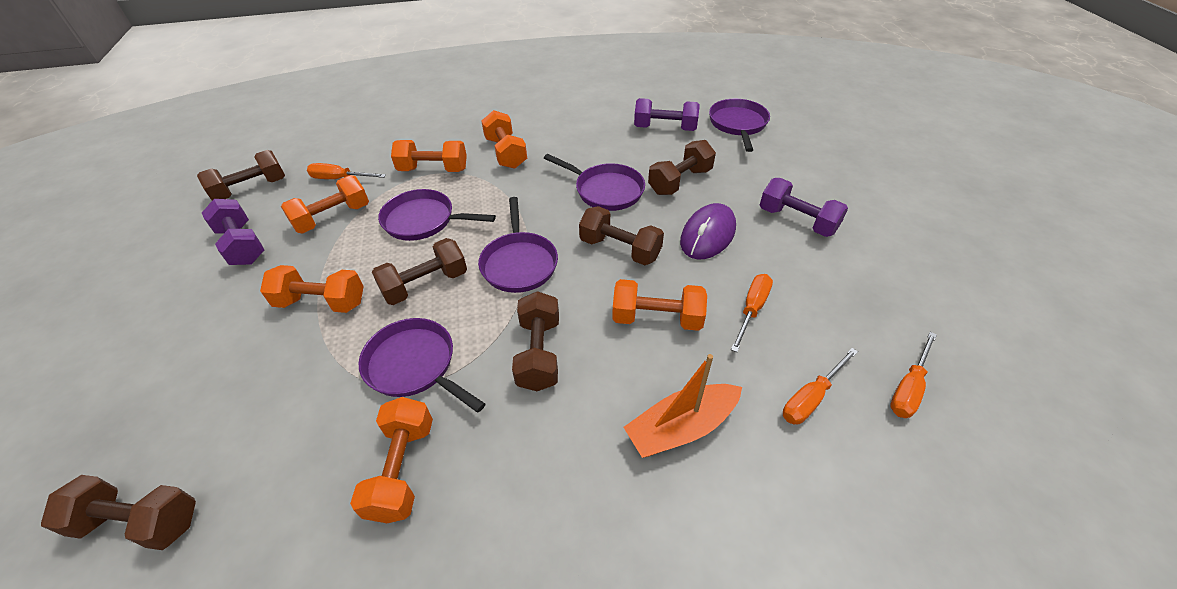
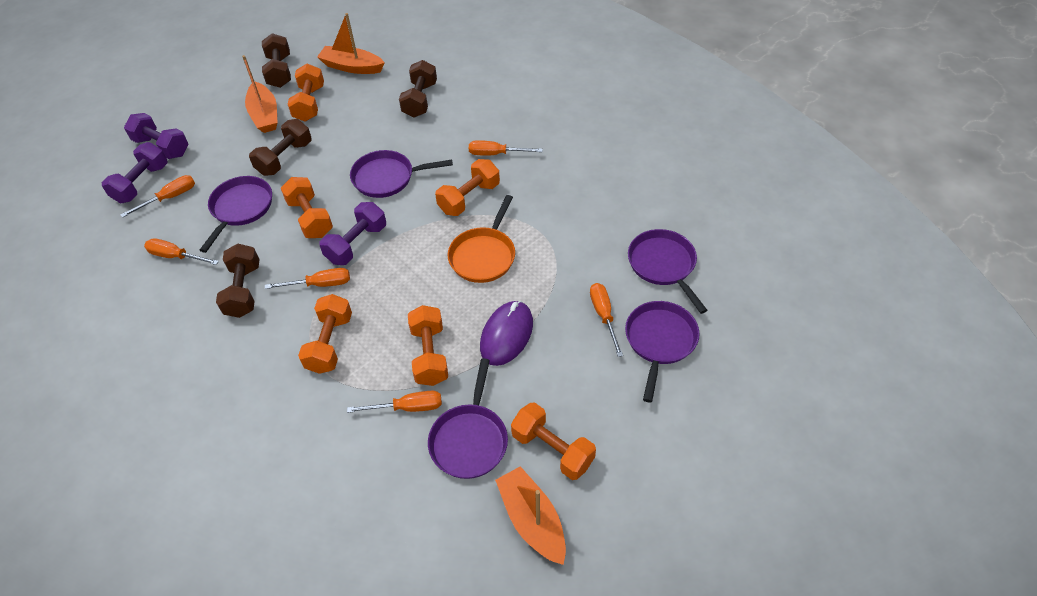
brown dumbbell: 6 -> 4
orange boat: 1 -> 3
orange pan: 0 -> 1
orange screwdriver: 4 -> 6

